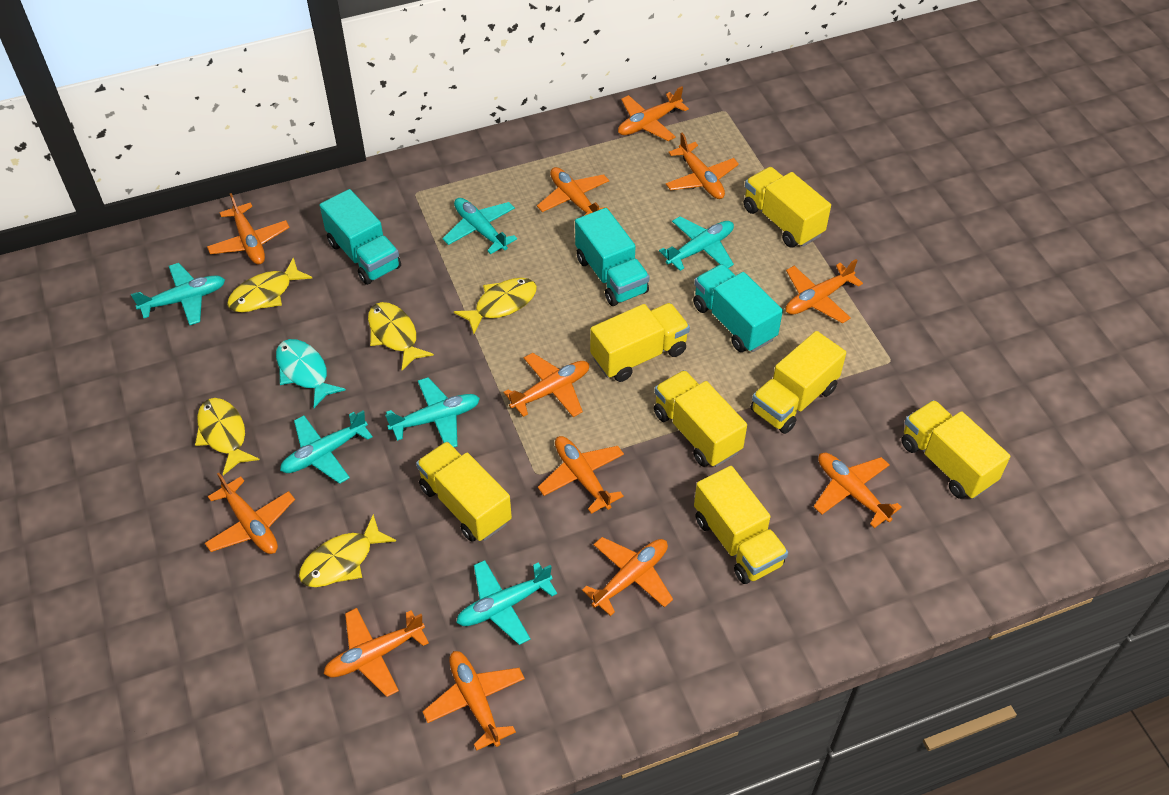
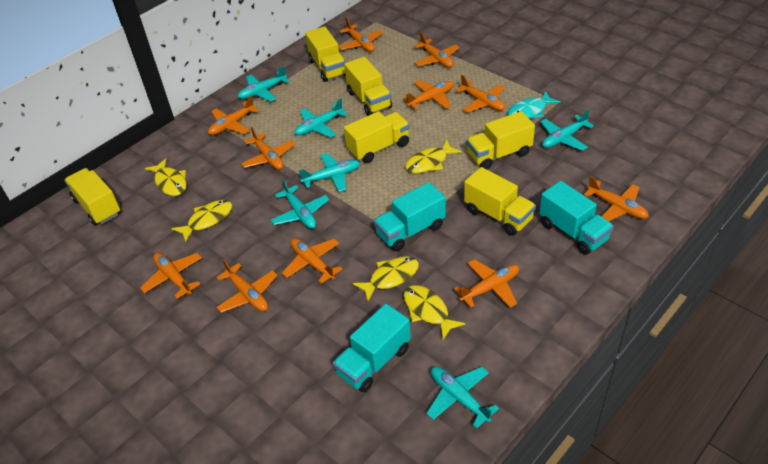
orange plane: 12 -> 11
yellow truck: 7 -> 6

